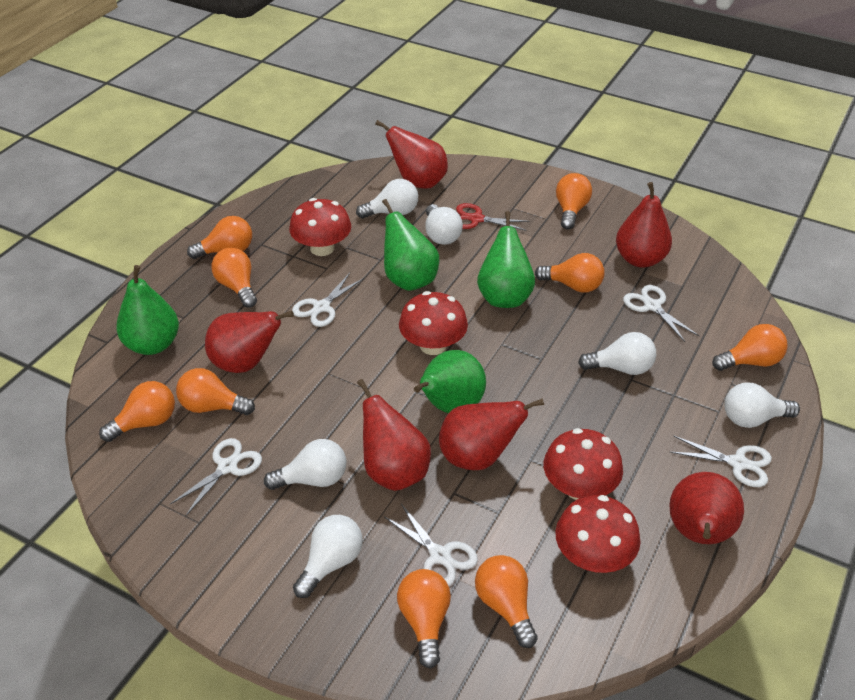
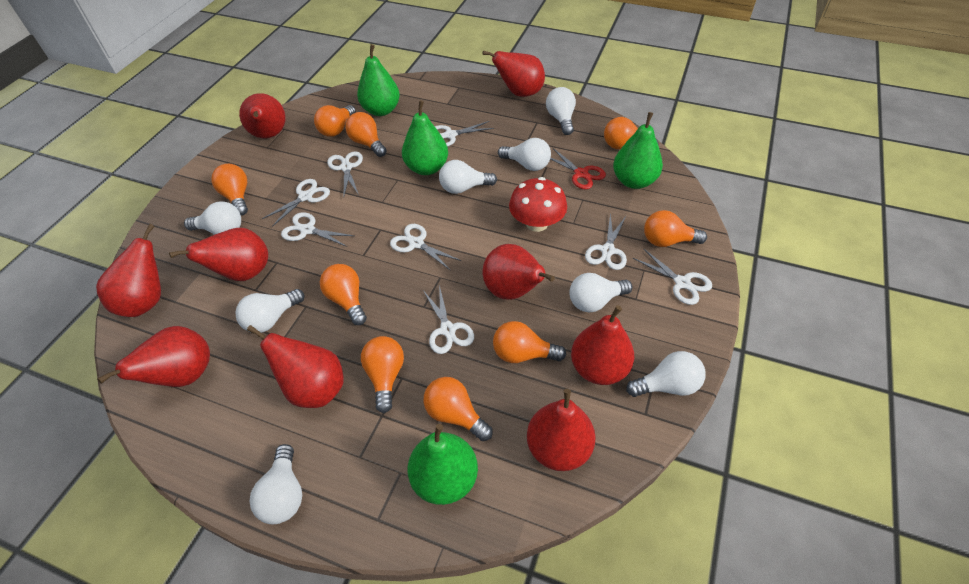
red mushroom: 4 -> 1
red pear: 6 -> 9
white light bulb: 6 -> 8
white scissors: 5 -> 8

